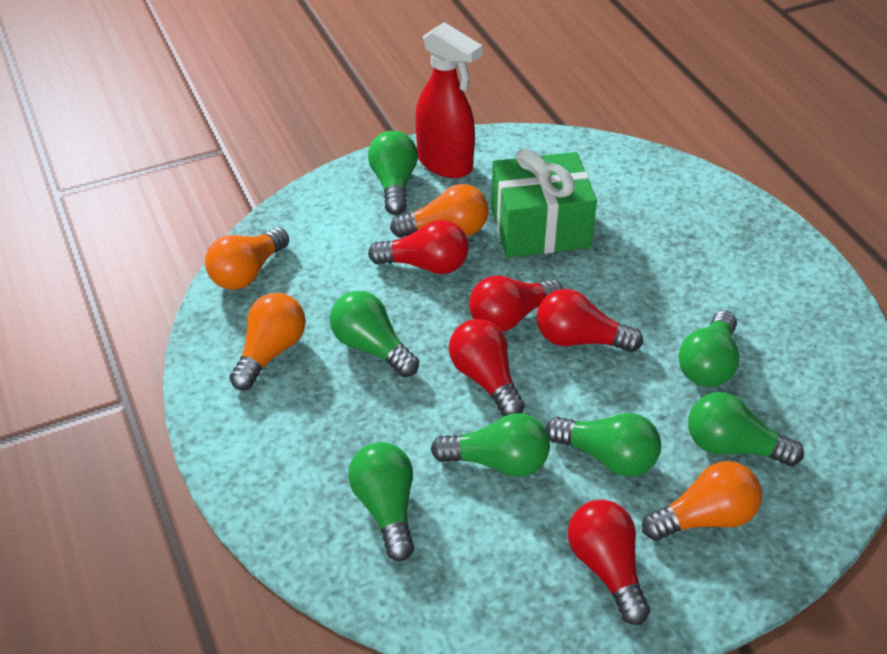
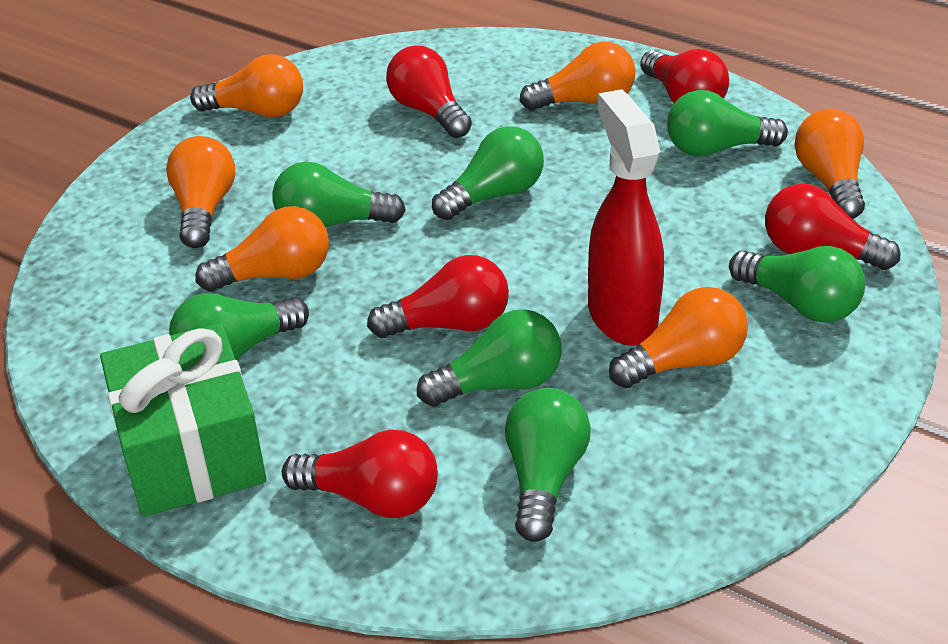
orange light bulb: 4 -> 6

